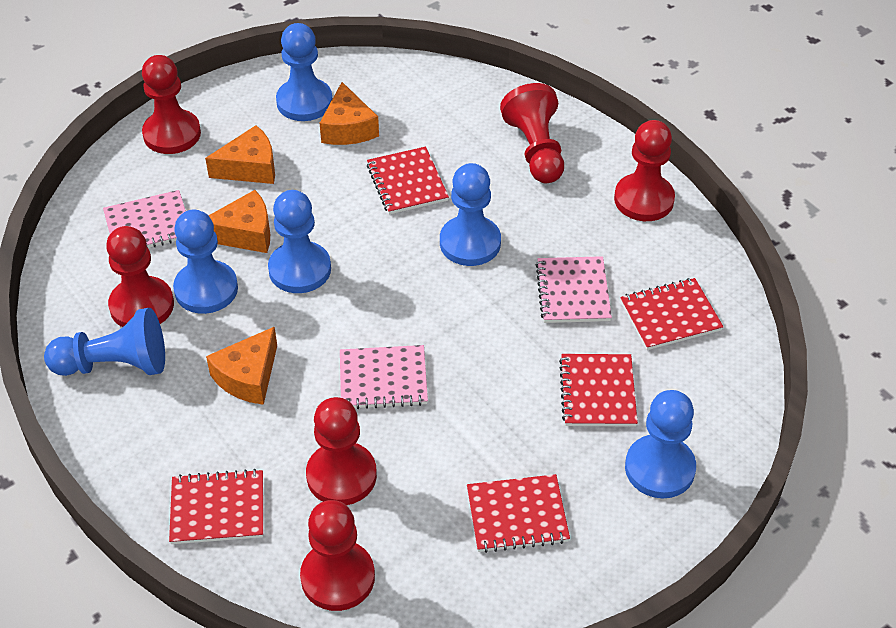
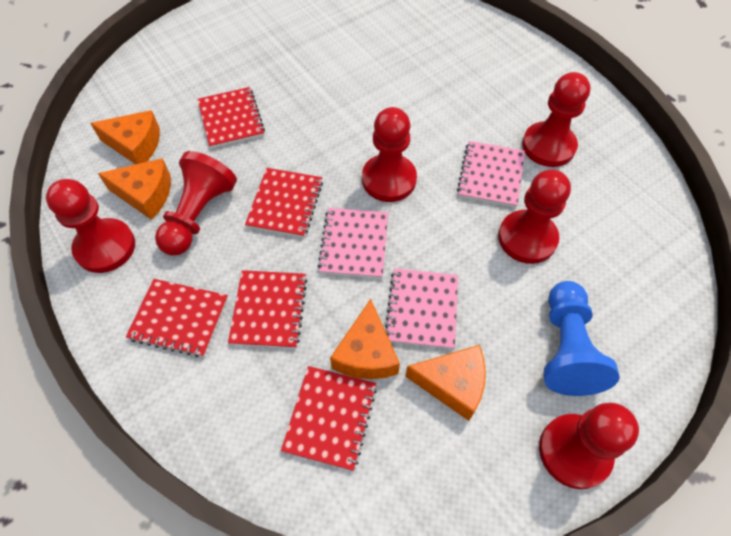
blue pawn: 6 -> 1

